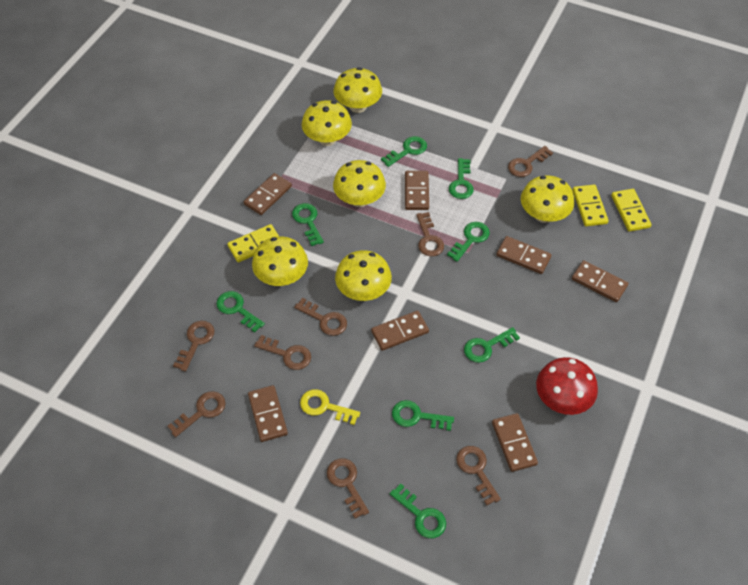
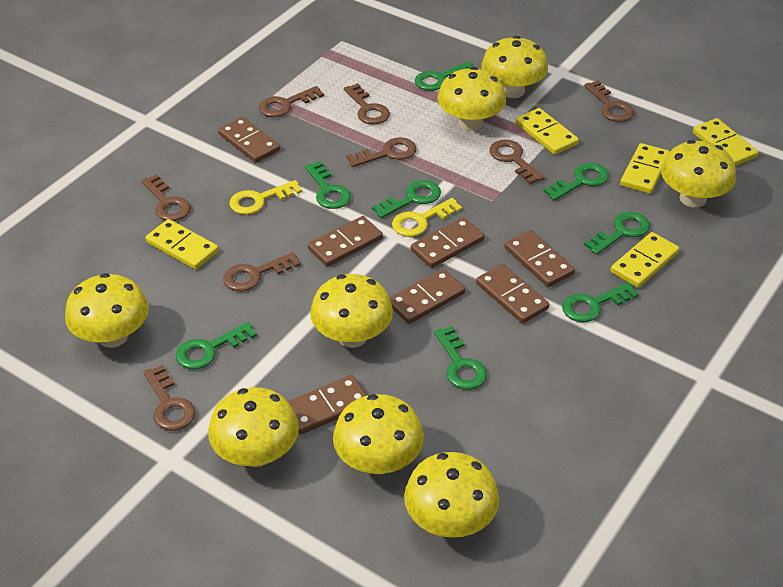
red mushroom: 1 -> 0
yellow domino: 3 -> 5
yellow key: 1 -> 2
yellow mushroom: 6 -> 8

